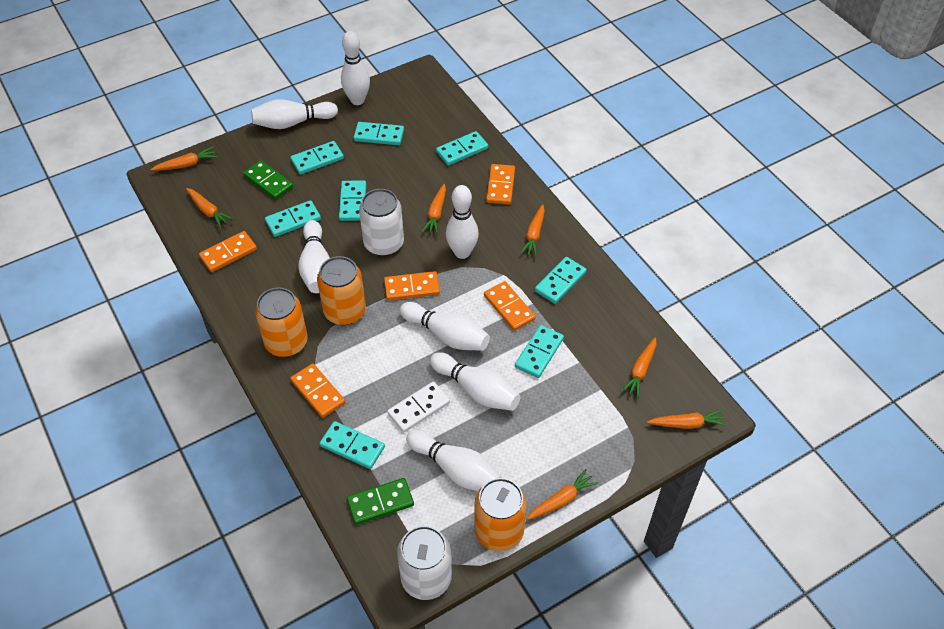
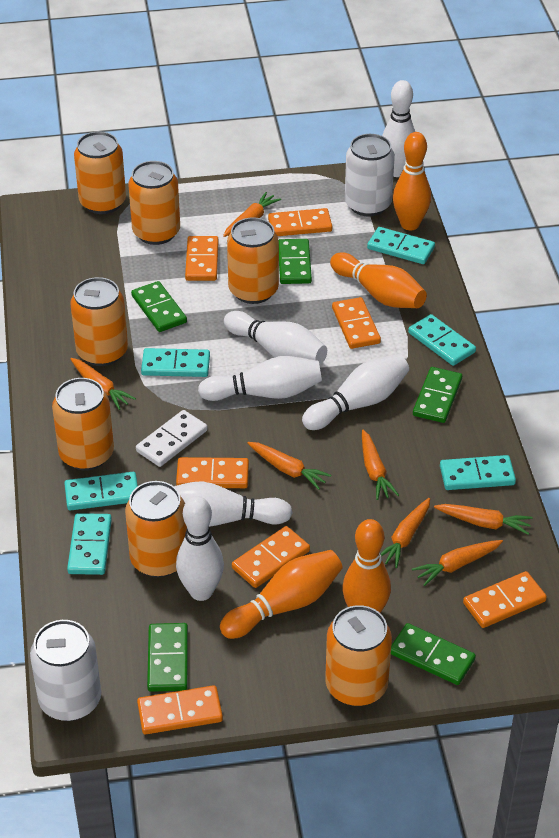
green domino: 2 -> 5
orange bowling pin: 0 -> 4
orange can: 3 -> 7
orange domino: 5 -> 7
turquoise domino: 8 -> 6
white bowling pin: 7 -> 6

